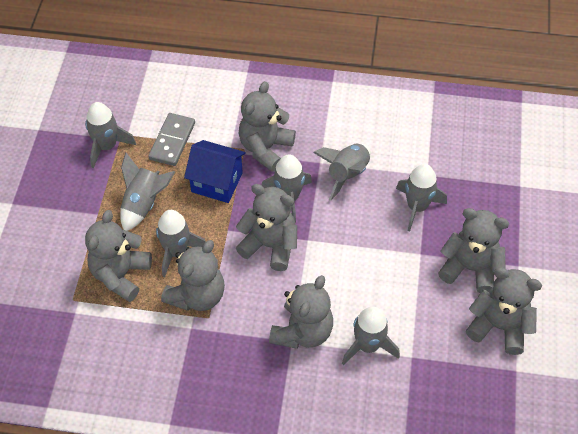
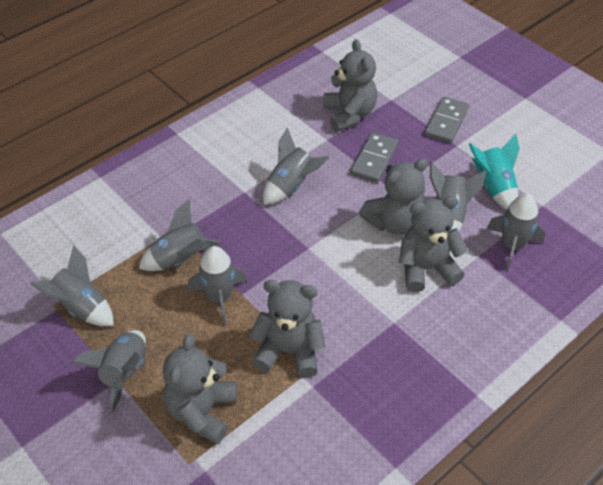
blue house: 1 -> 0
grey domino: 1 -> 2
grey teddy bear: 7 -> 5
turquoise rocket: 0 -> 1

